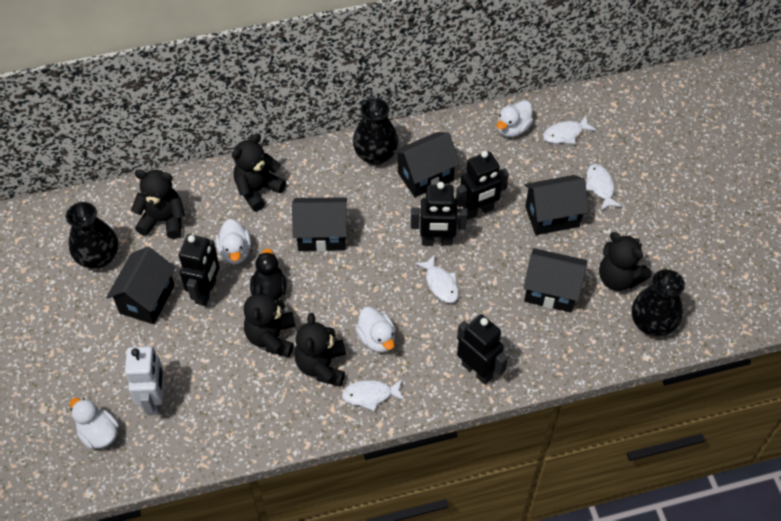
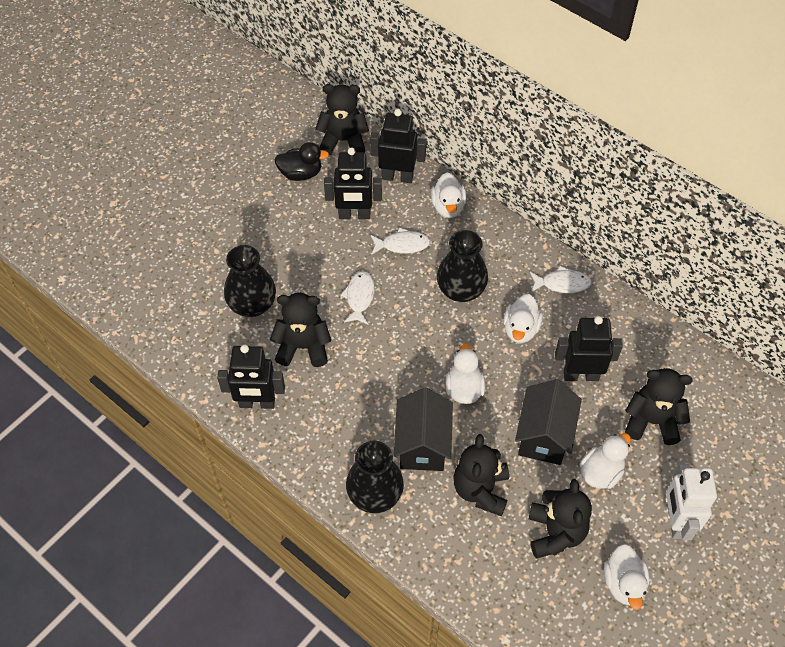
black house: 5 -> 2
white duck: 4 -> 5
white fish: 4 -> 3

